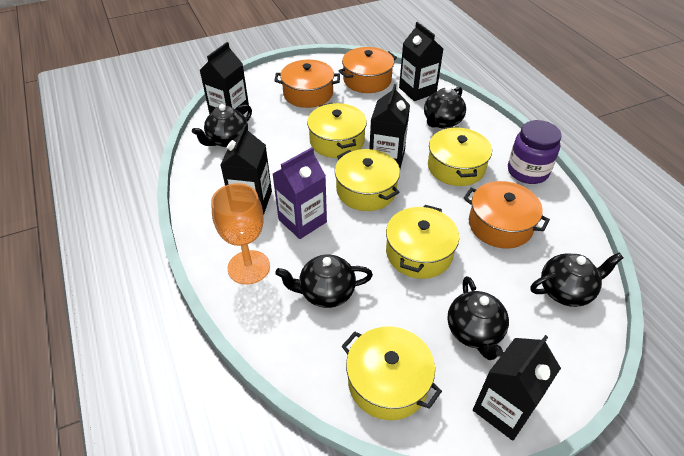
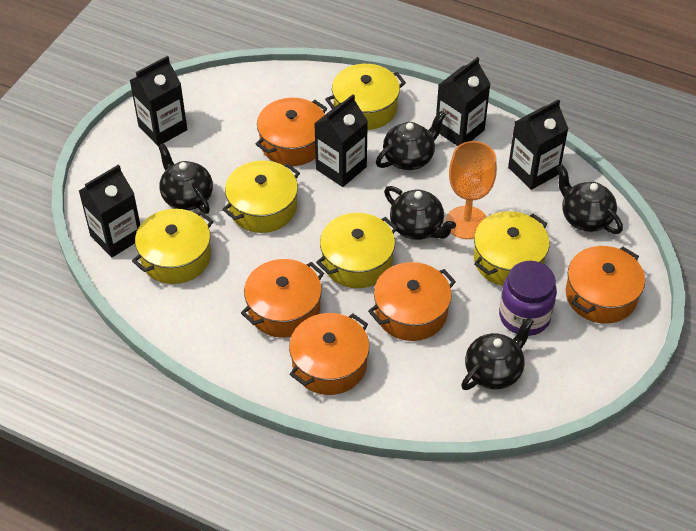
orange pot: 3 -> 5
purple carton: 1 -> 0

